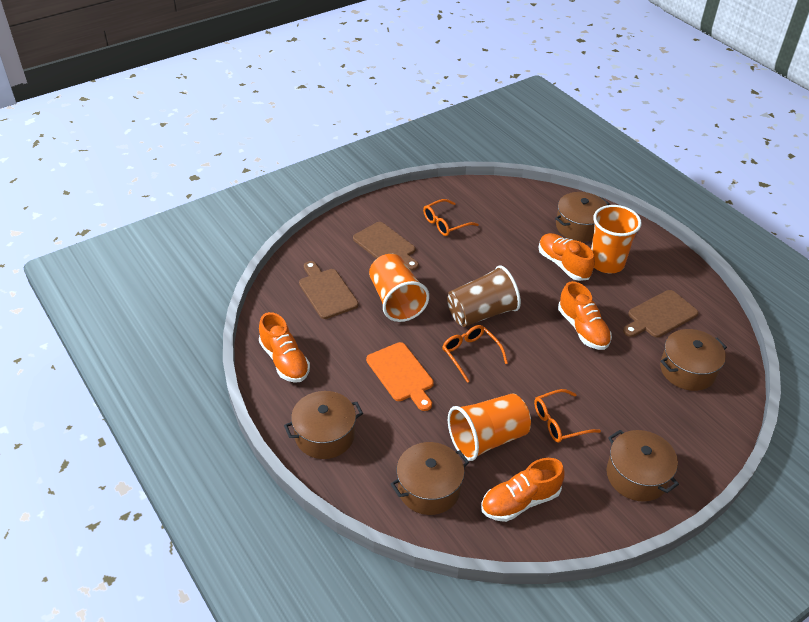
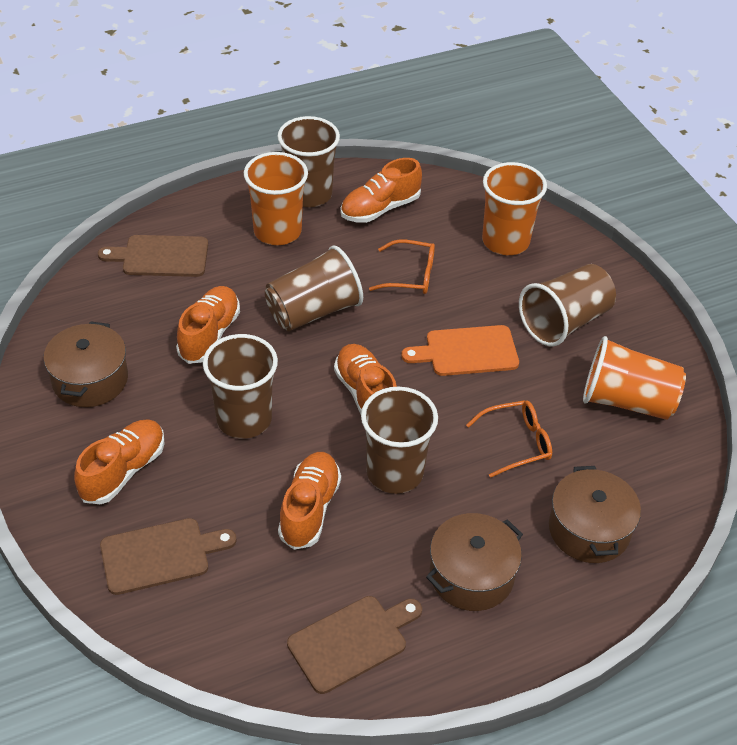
brown cup: 1 -> 5
brown pot: 5 -> 3
orange glasses: 3 -> 2
orange shoe: 4 -> 5

